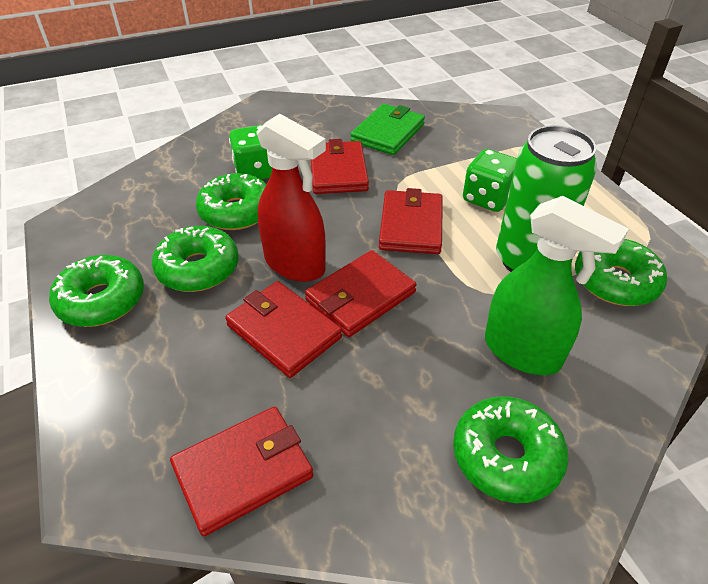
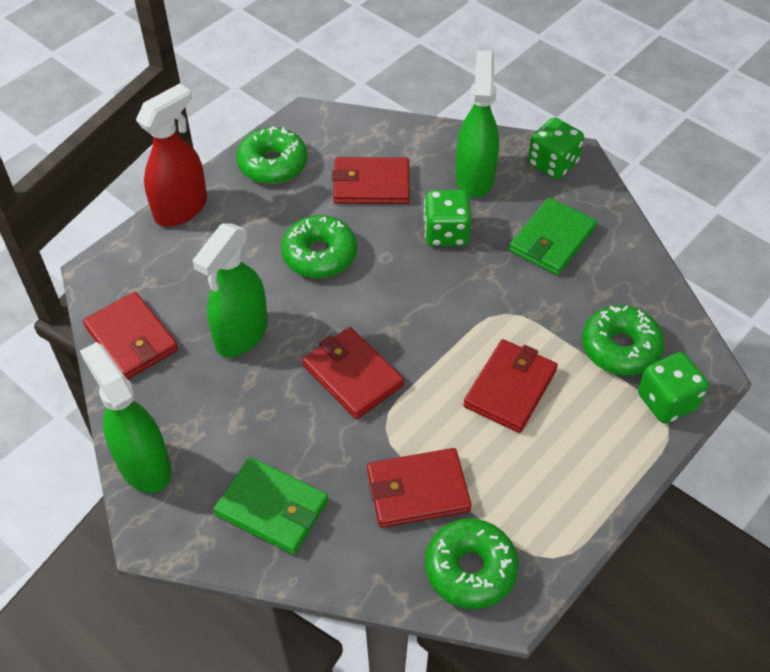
green can: 1 -> 0
green dice: 2 -> 3
green donut: 5 -> 4
green spray bottle: 1 -> 3
green wallet: 1 -> 2

